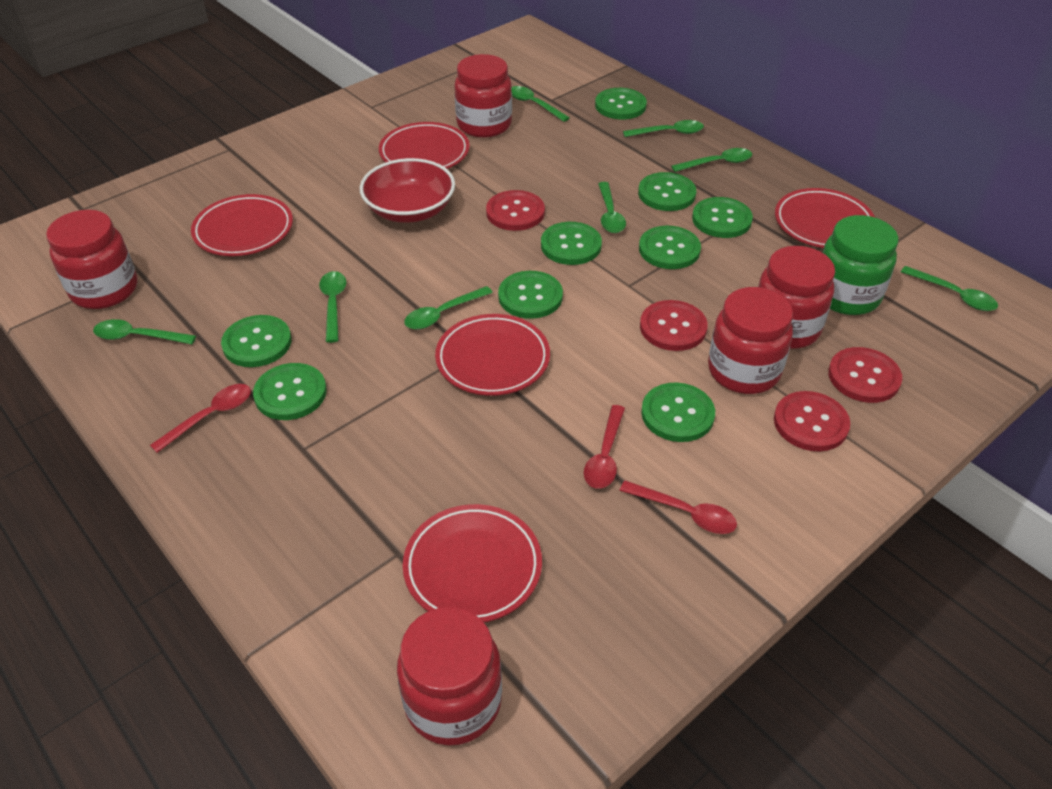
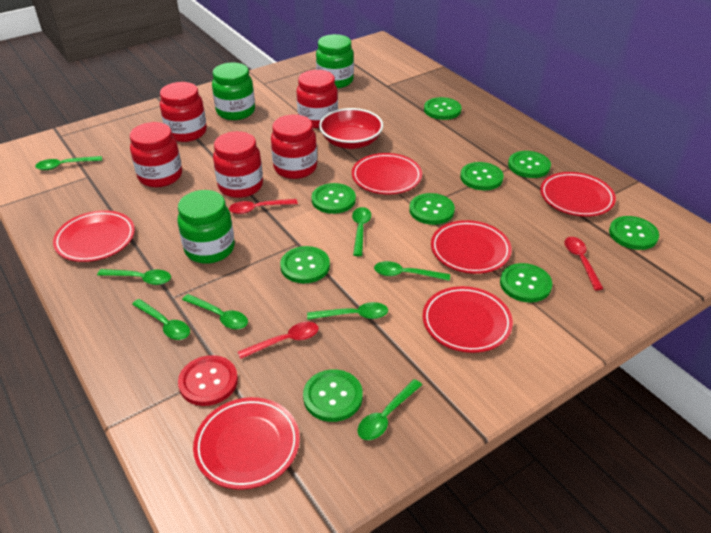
green jar: 1 -> 3
red button: 4 -> 1
red plate: 5 -> 6

